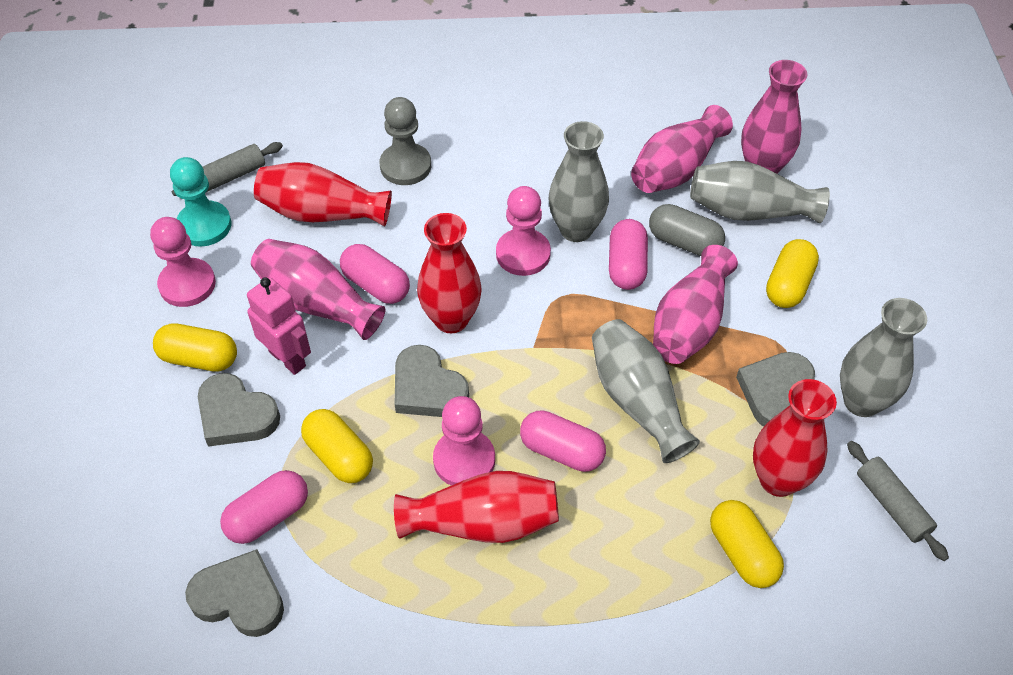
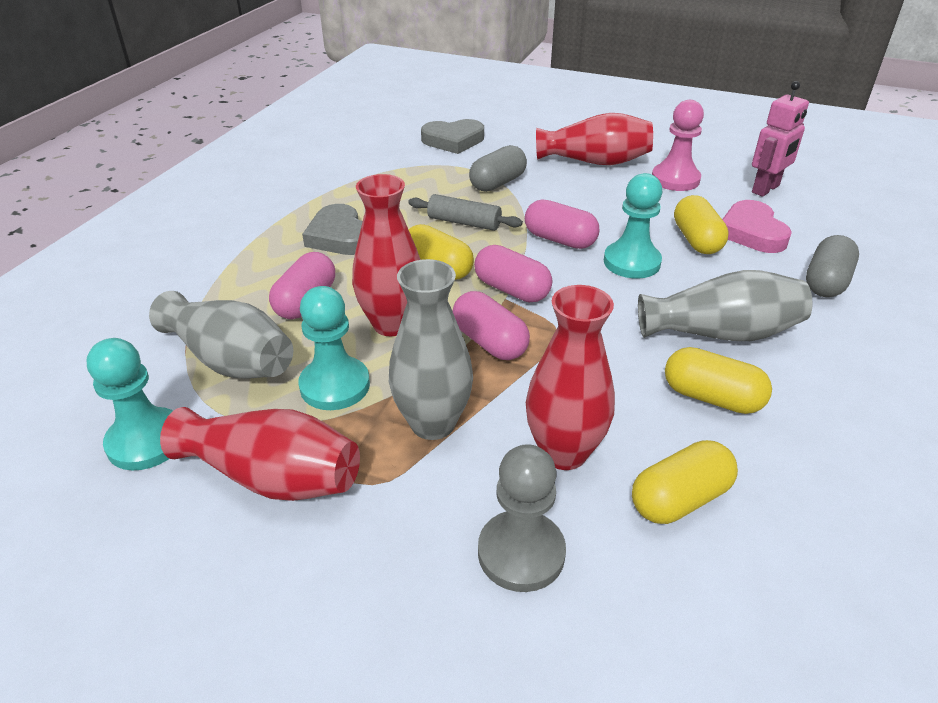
grey capsule: 1 -> 2
grey heart: 4 -> 2
grey rolling pin: 2 -> 1
grey vase: 4 -> 3
pink heart: 0 -> 1
pink pawn: 3 -> 1
pink vase: 4 -> 0
turquoise pawn: 1 -> 3

